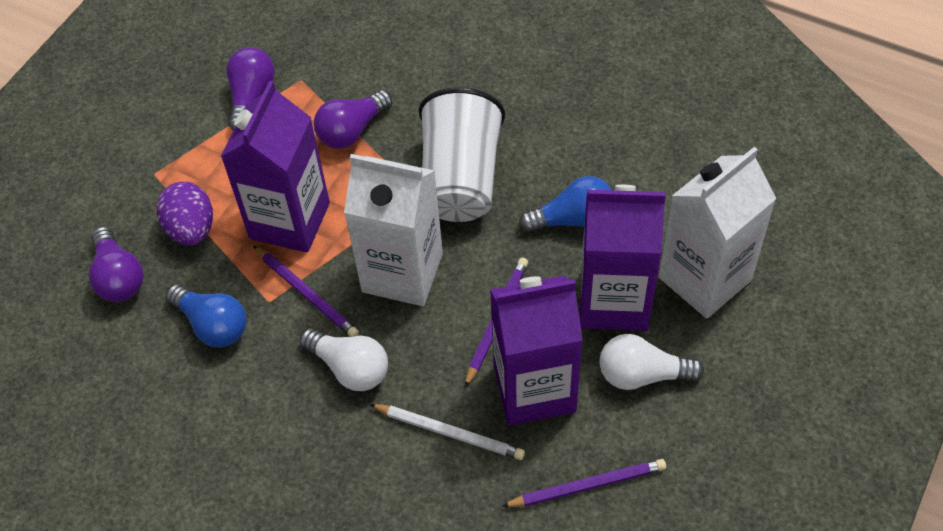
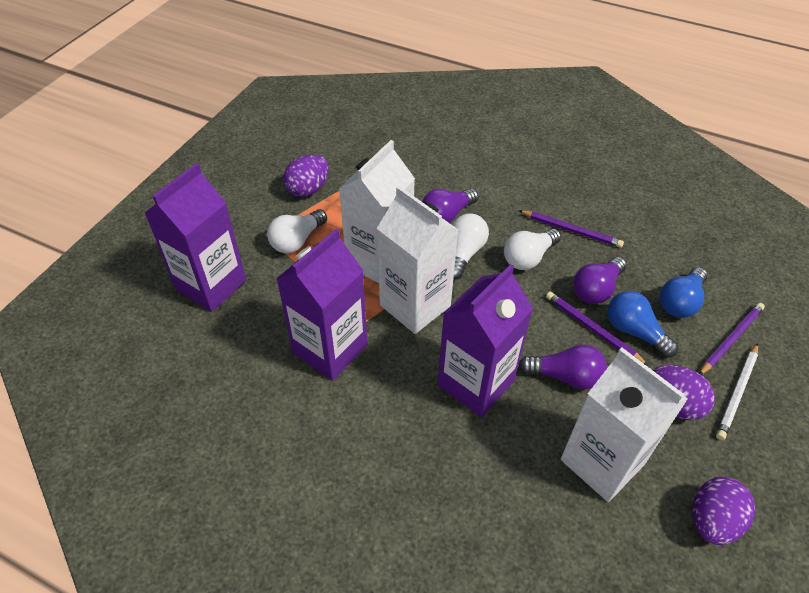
purple egg: 1 -> 3
white carton: 2 -> 3
white cup: 1 -> 0
white light bulb: 2 -> 3

